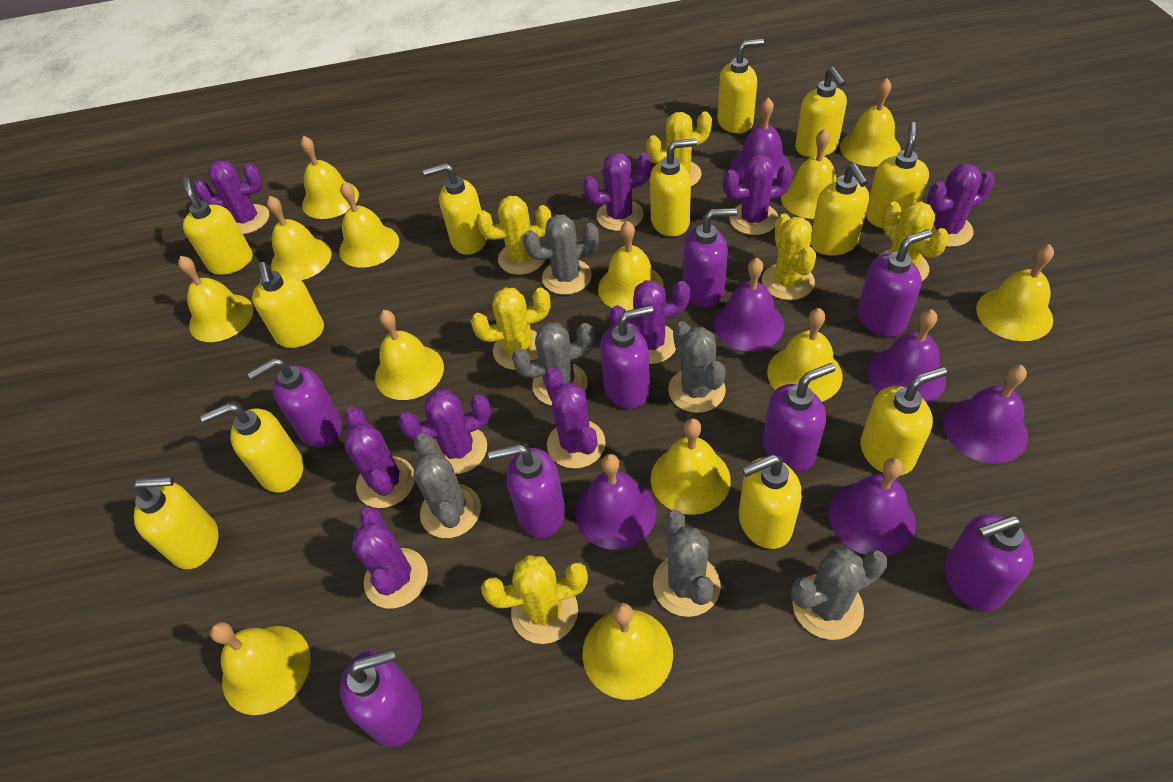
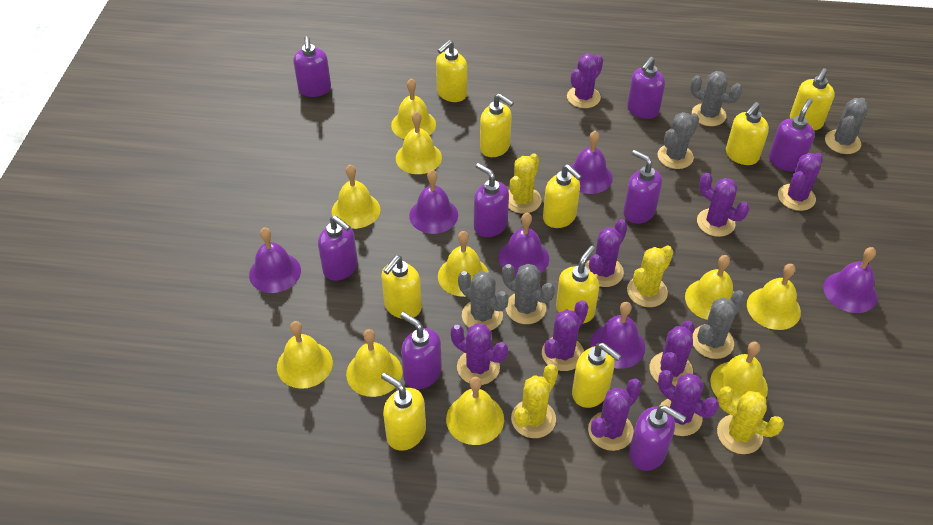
yellow bell: 13 -> 10
yellow cactus: 6 -> 4
yellow soap dispenser: 12 -> 9

